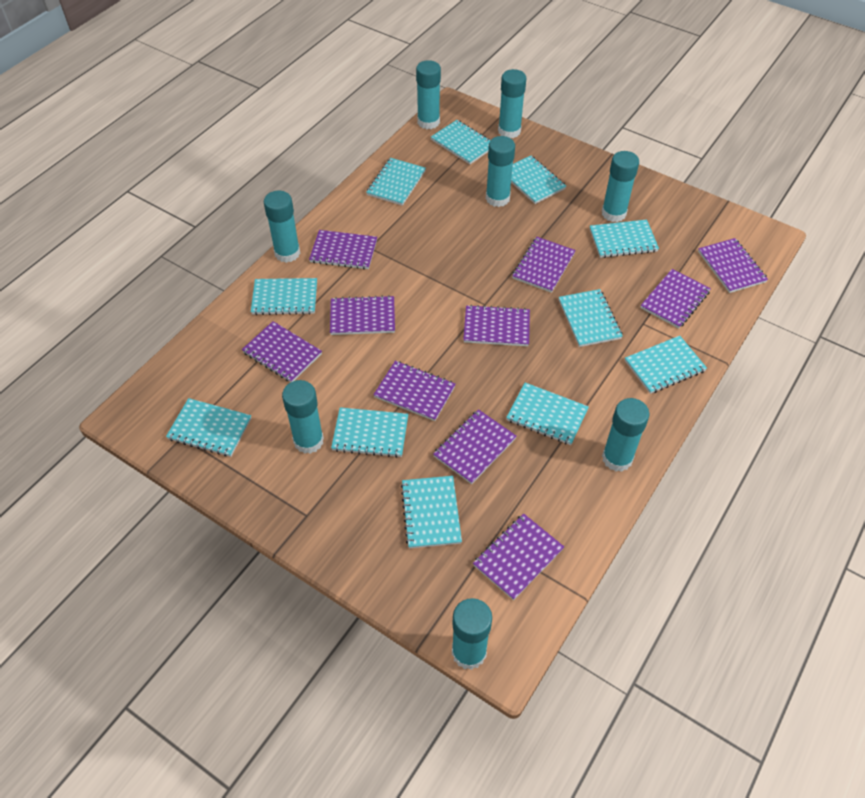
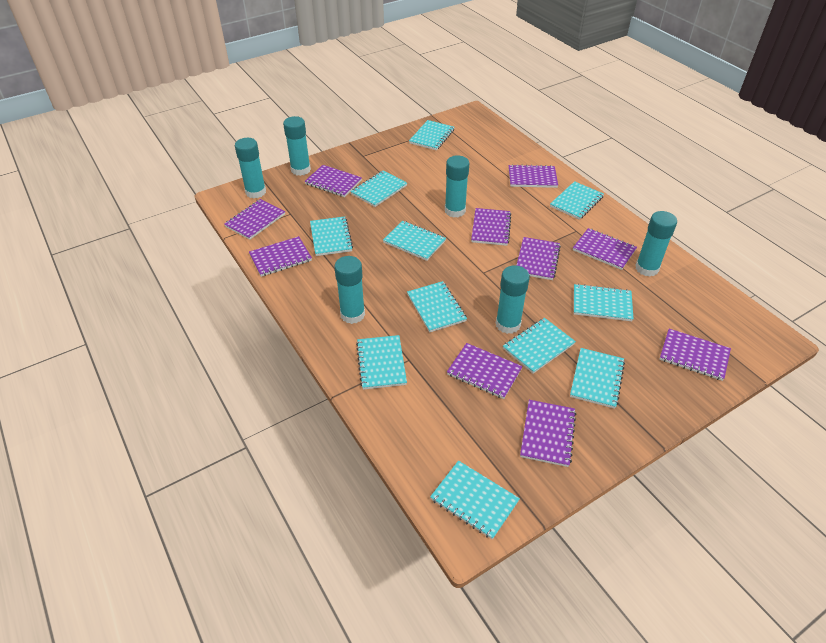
turquoise glue stick: 8 -> 6

